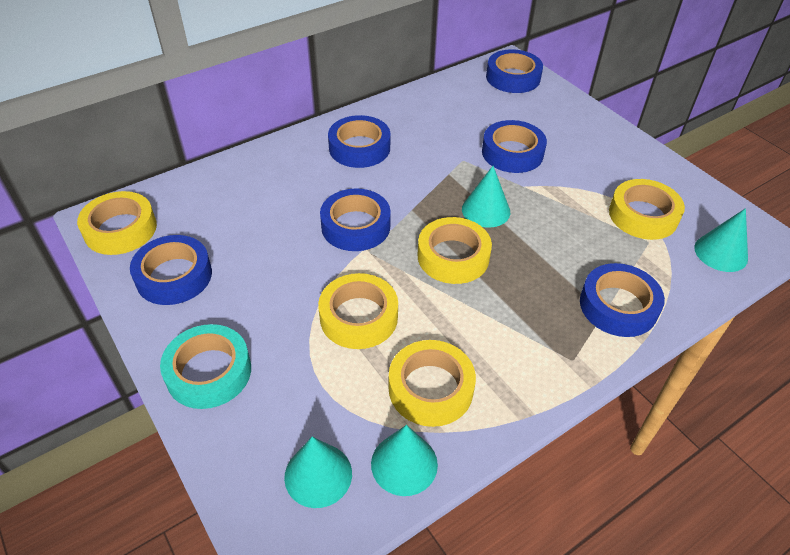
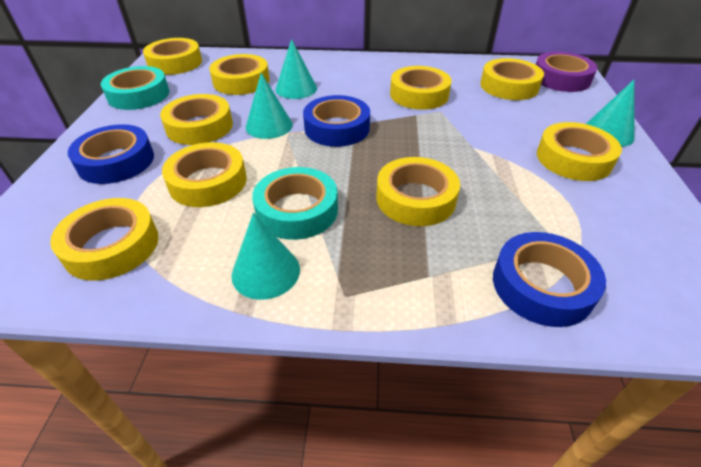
blue tape: 6 -> 3
purple tape: 0 -> 1
turquoise tape: 1 -> 2
yellow tape: 5 -> 9

